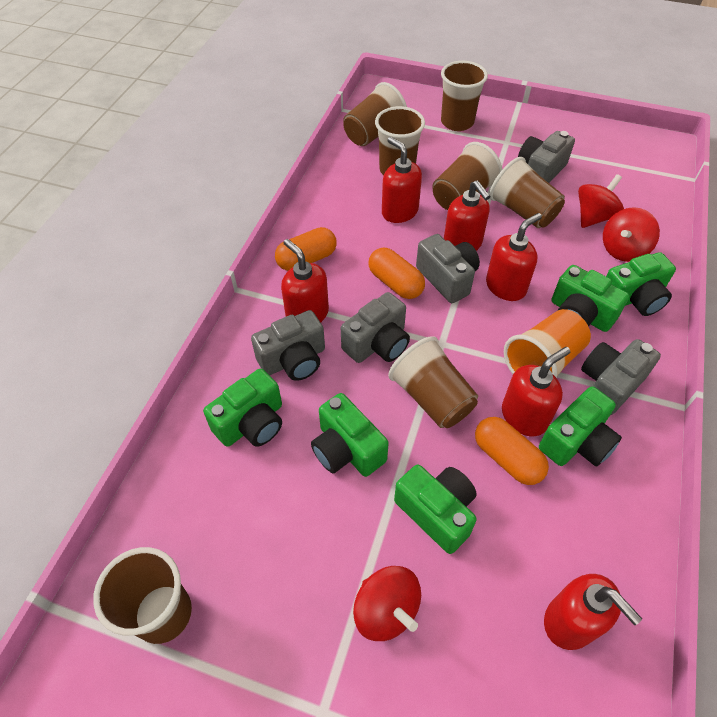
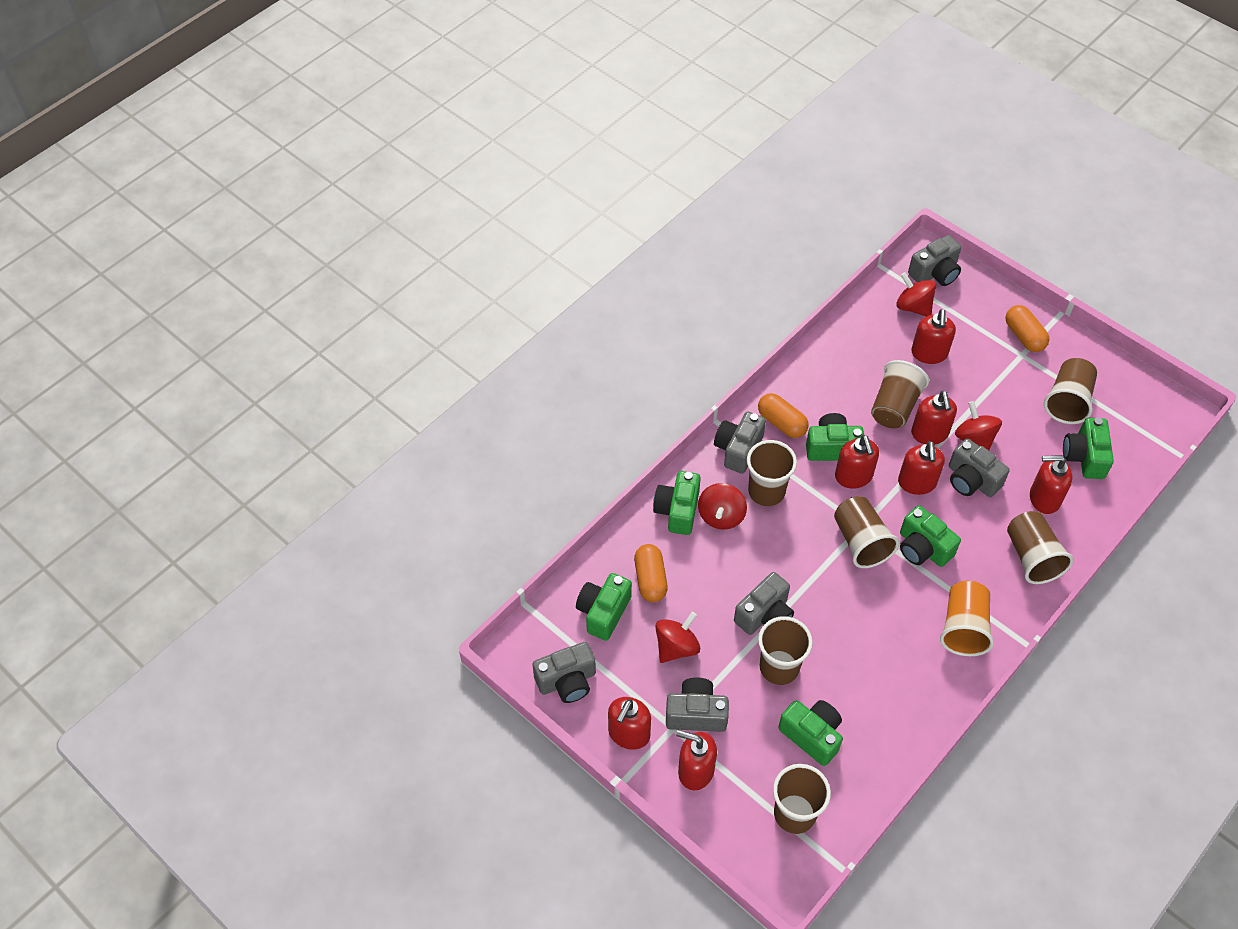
grey camera: 5 -> 6
red soap dispenser: 6 -> 7
red spinning top: 3 -> 4

